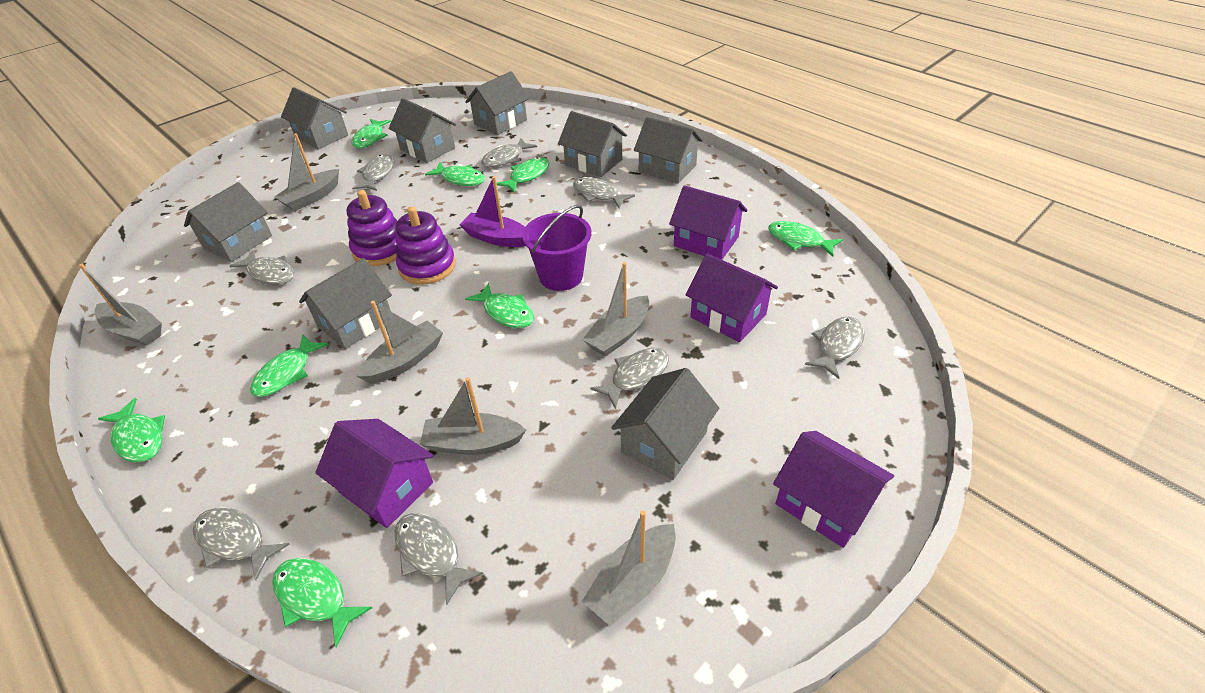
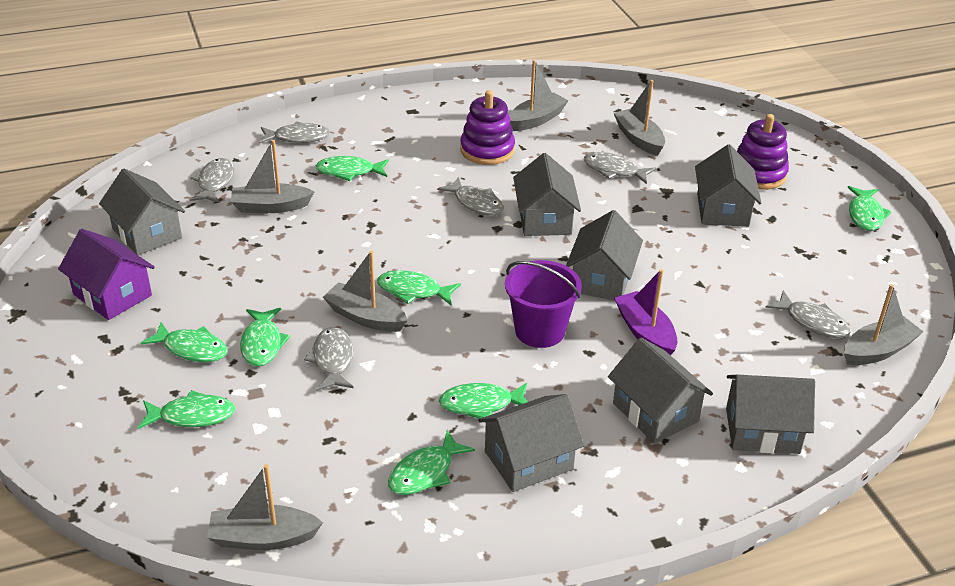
grey fish: 8 -> 6
grey house: 8 -> 7
purple house: 4 -> 1

